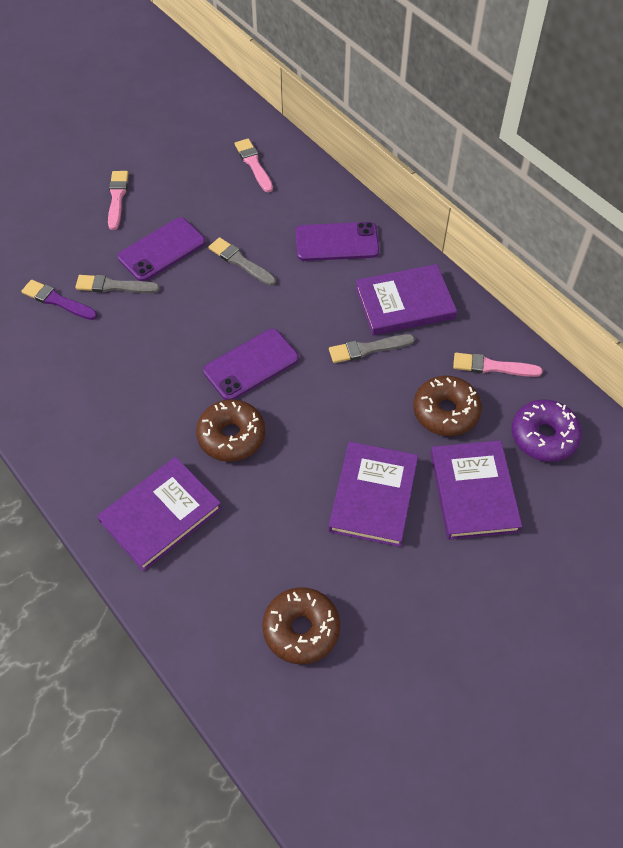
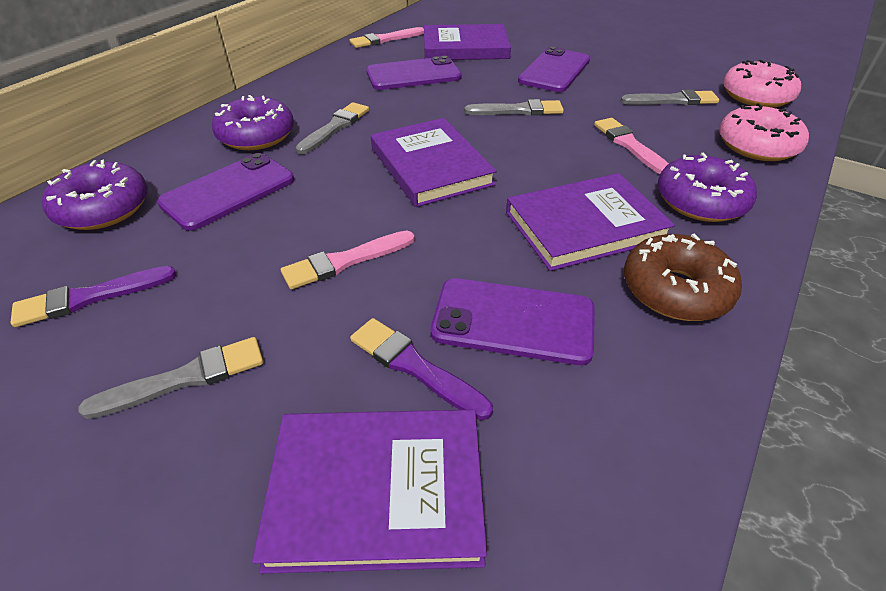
brown donut: 3 -> 1
grey brush: 3 -> 4
pink donut: 0 -> 2
purple brush: 1 -> 2
purple donut: 1 -> 3
purple phone: 3 -> 4

